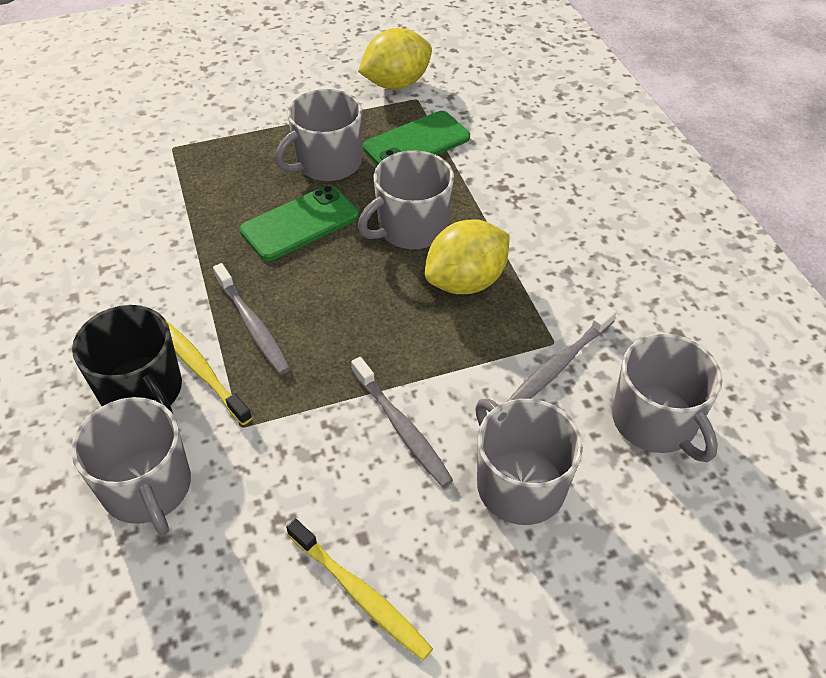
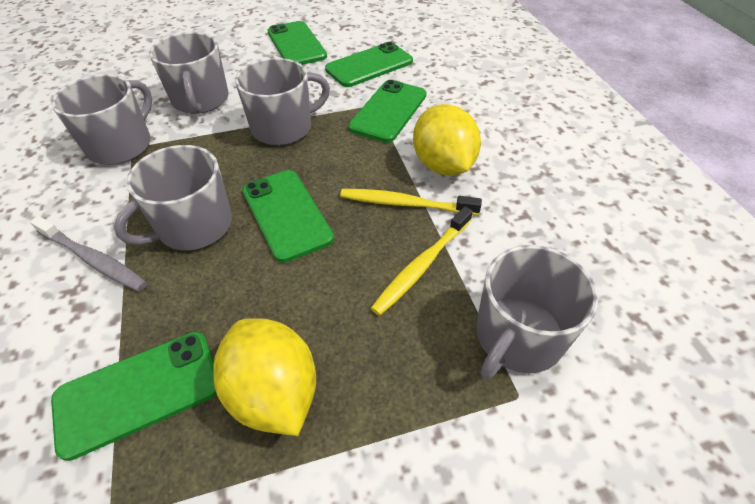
black mug: 1 -> 0
green phone: 2 -> 5
grey toothbrush: 3 -> 1

